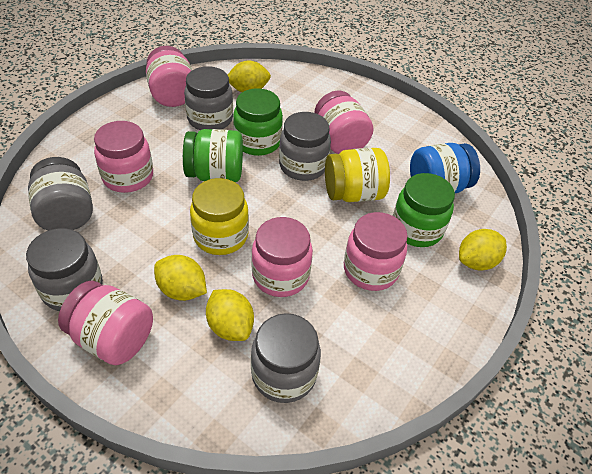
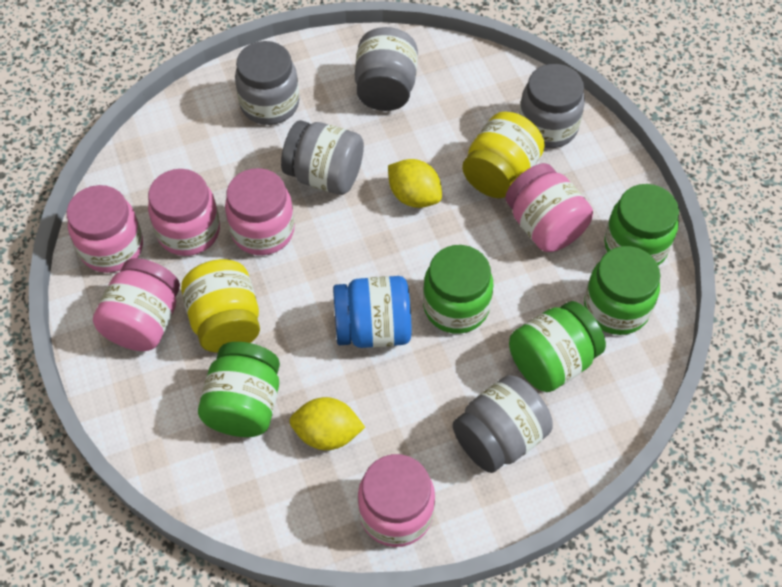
green jar: 3 -> 5
yellow lemon: 4 -> 2

